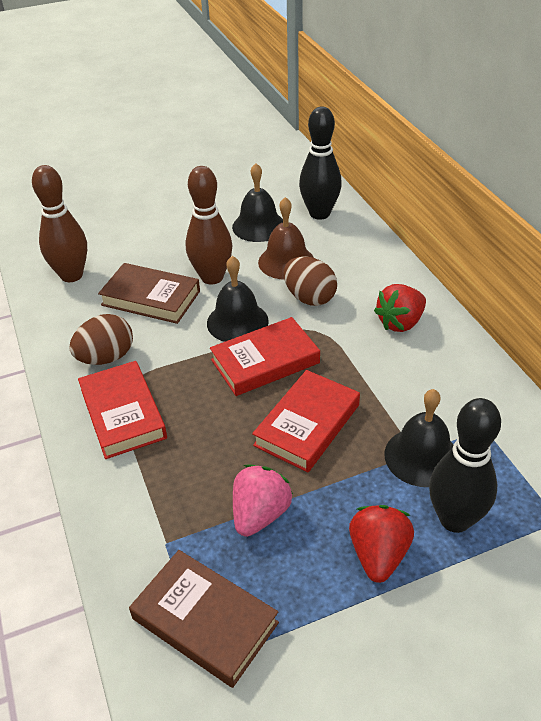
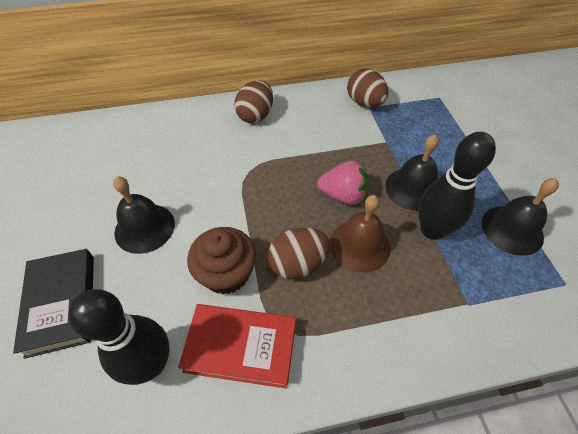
black book: 0 -> 1
brown book: 2 -> 0
brown bowling pin: 2 -> 0
brown cupcake: 0 -> 1
brown egg: 2 -> 3
red book: 3 -> 1
red strawberry: 2 -> 0

